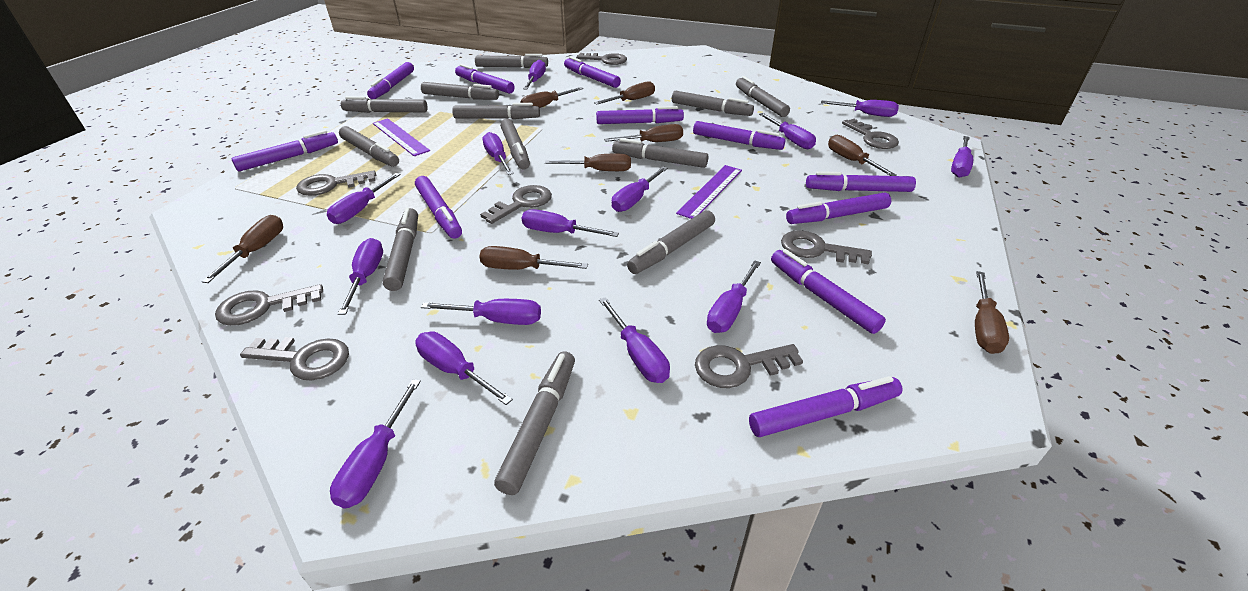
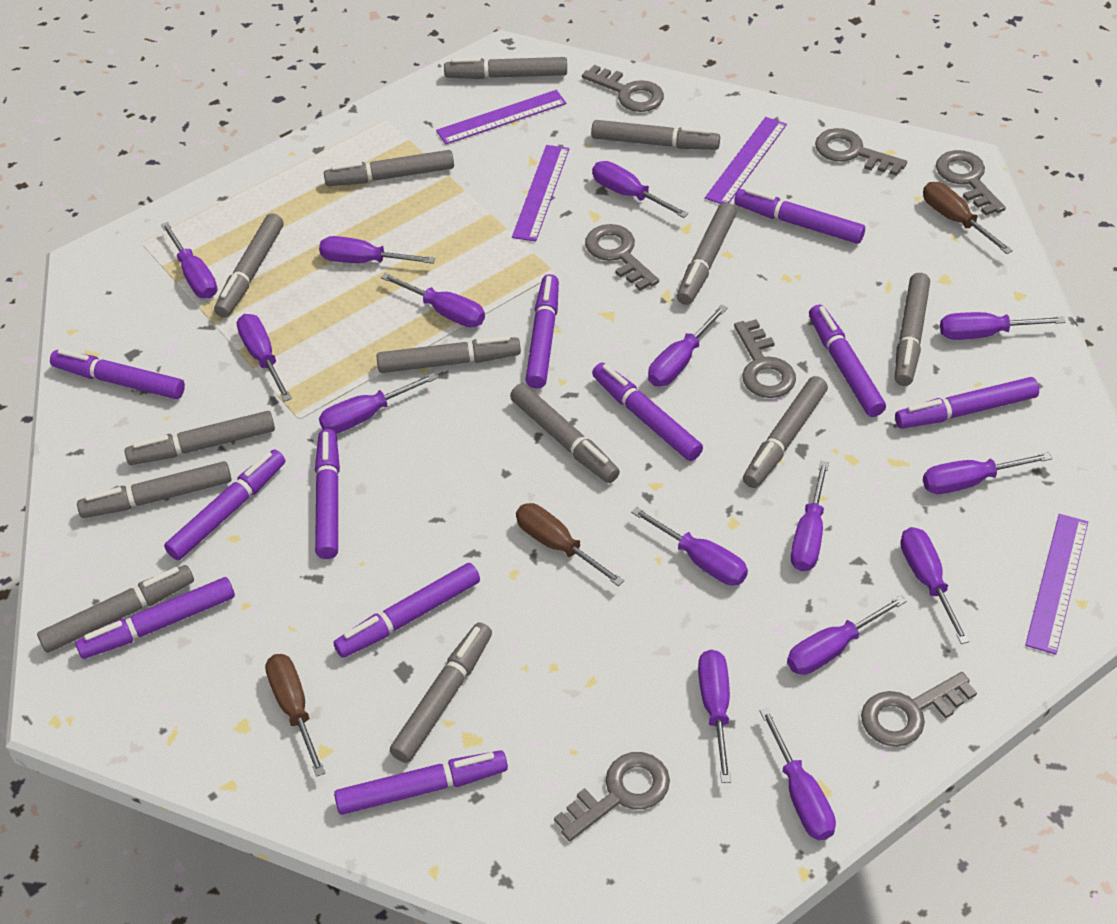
brown screwdriver: 8 -> 3
grey key: 8 -> 7
grey marker: 12 -> 13
purple ruler: 2 -> 4
purple screwdriver: 14 -> 15

